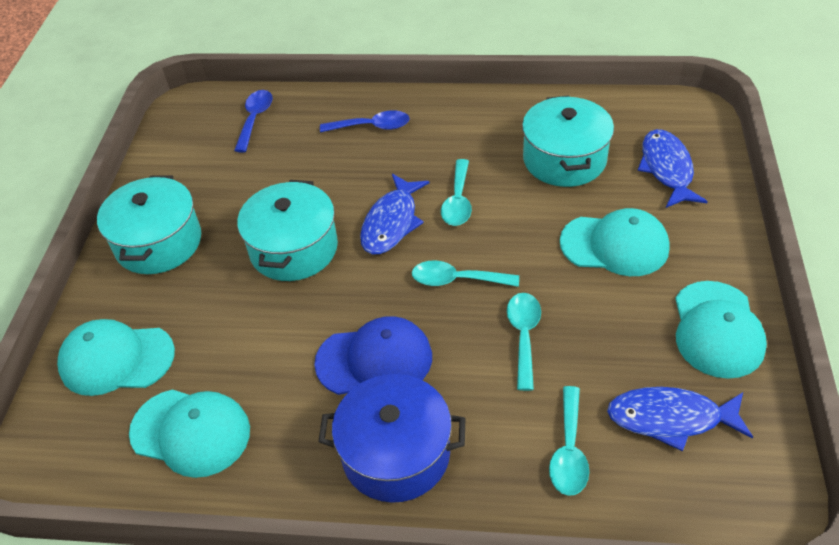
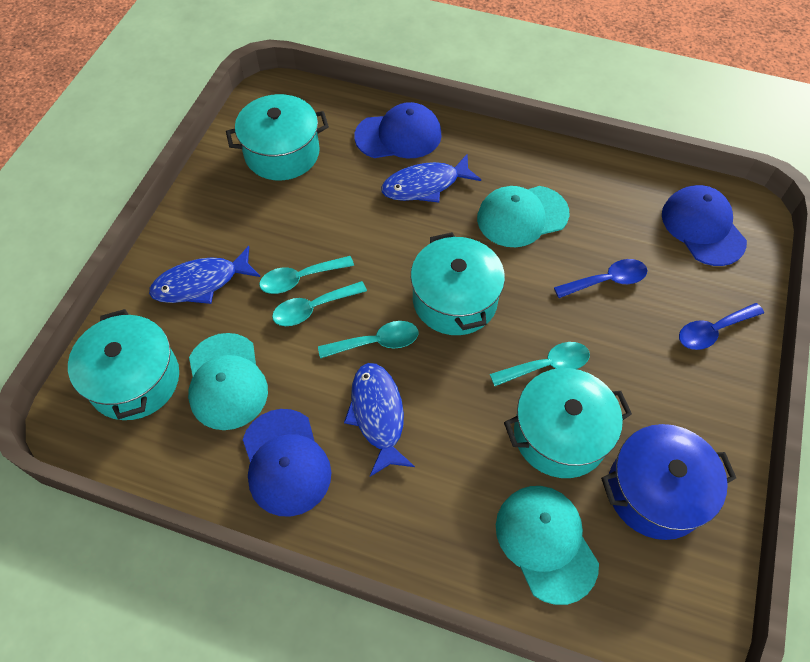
blue cap: 1 -> 3
turquoise cap: 4 -> 3
turquoise pot: 3 -> 4

